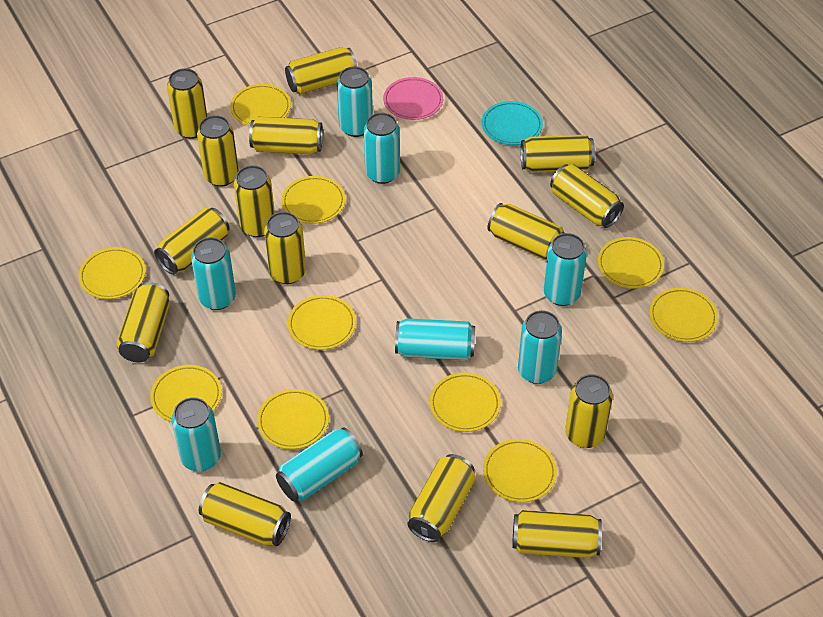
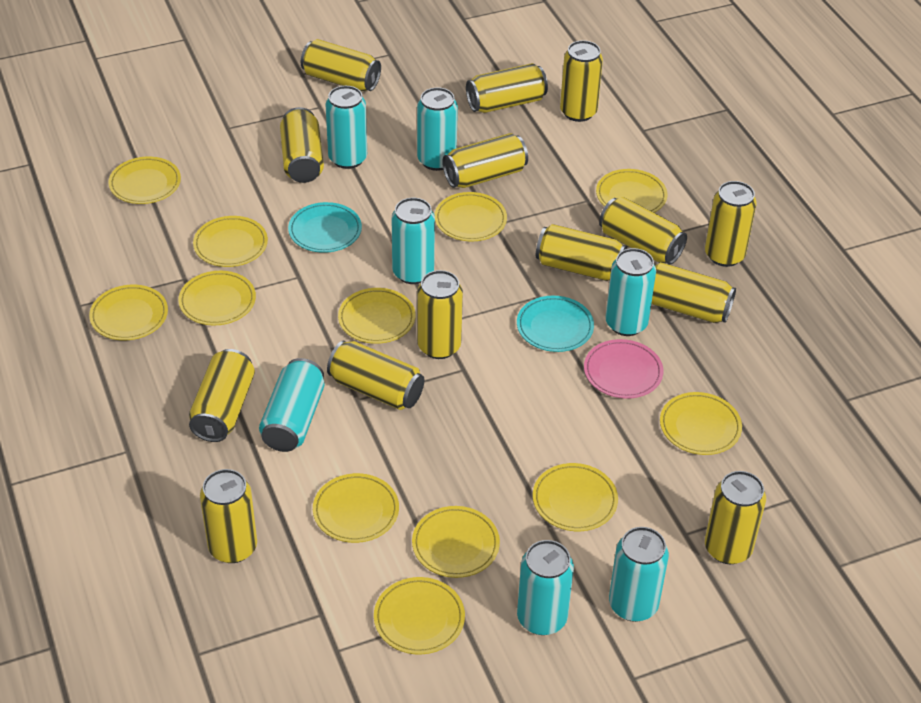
turquoise can: 8 -> 7
turquoise plate: 1 -> 2
yellow can: 15 -> 14
yellow plate: 10 -> 12

